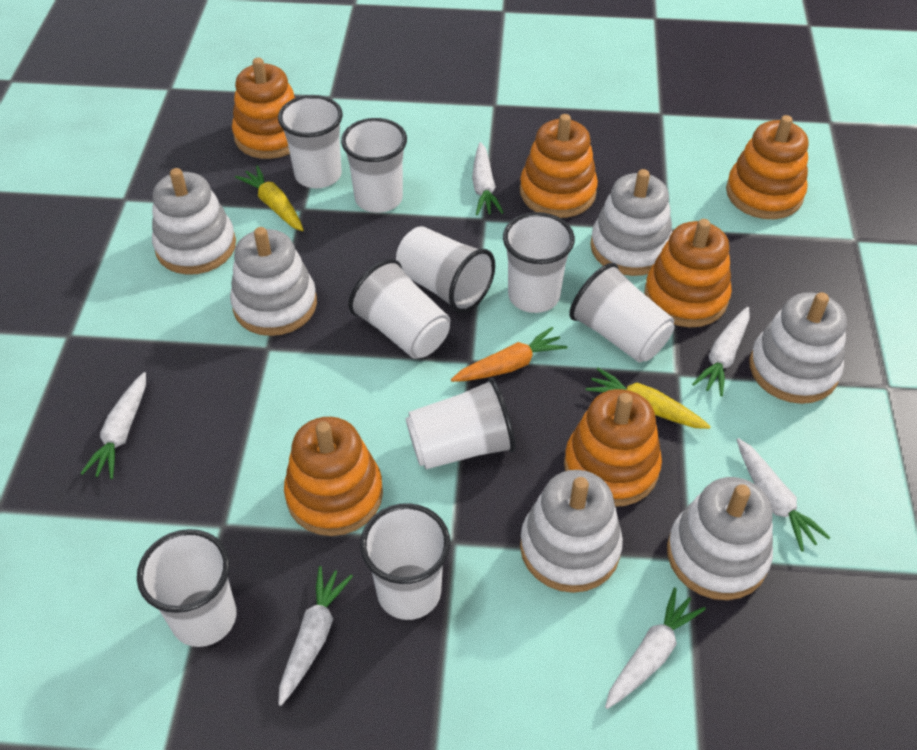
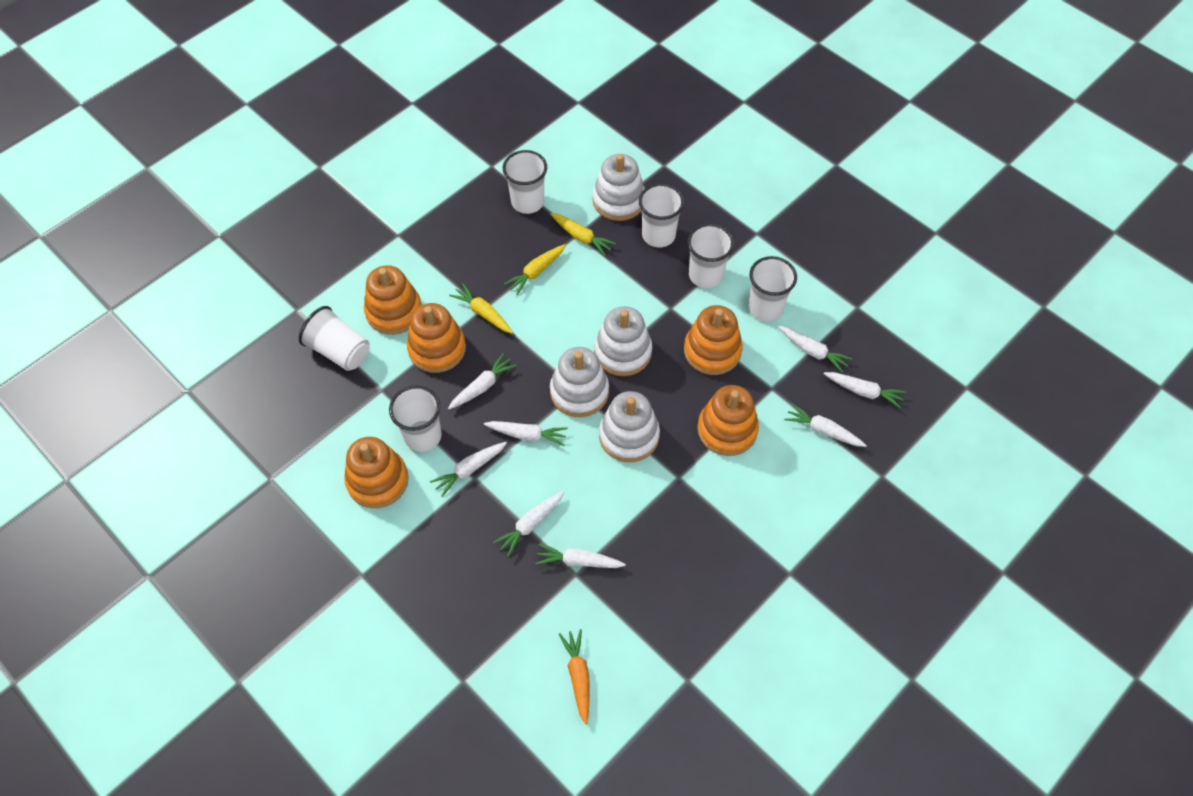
orange stacking toy: 6 -> 5
white carrot: 6 -> 8
white cup: 9 -> 6
white stacking toy: 6 -> 4
yellow carrot: 2 -> 3

